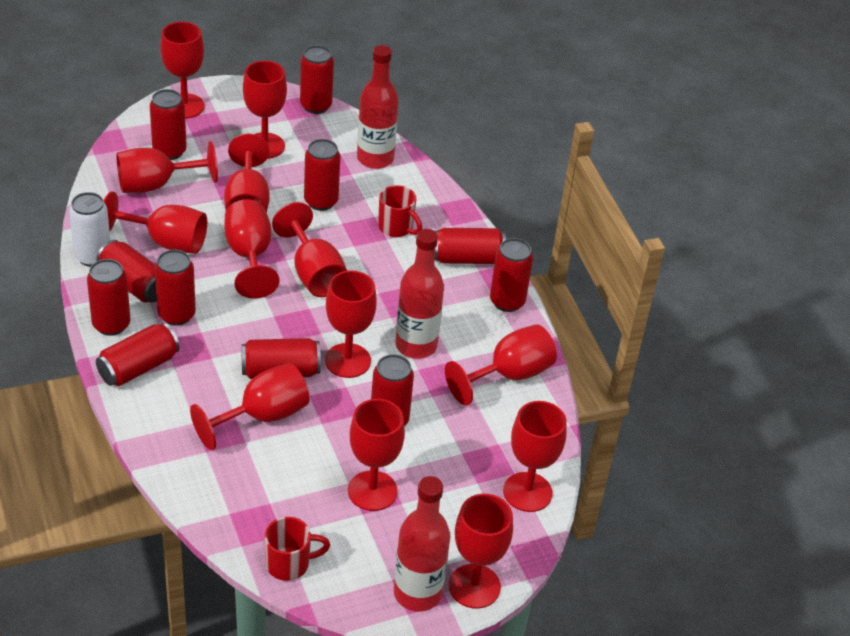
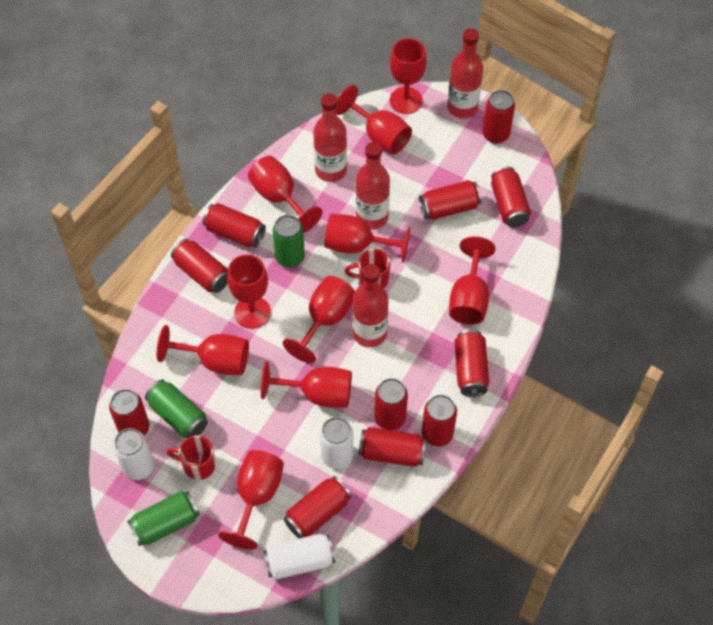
green can: 0 -> 3
red bottle: 3 -> 4
red goblet: 13 -> 10
white can: 1 -> 3

